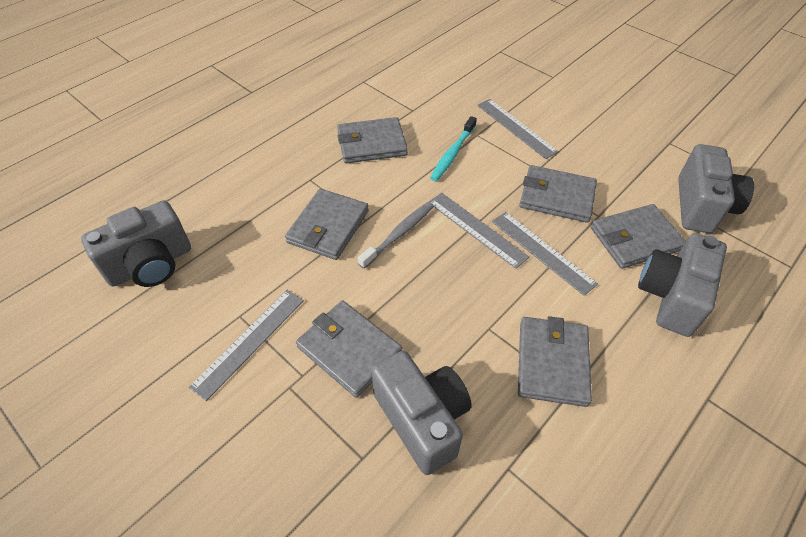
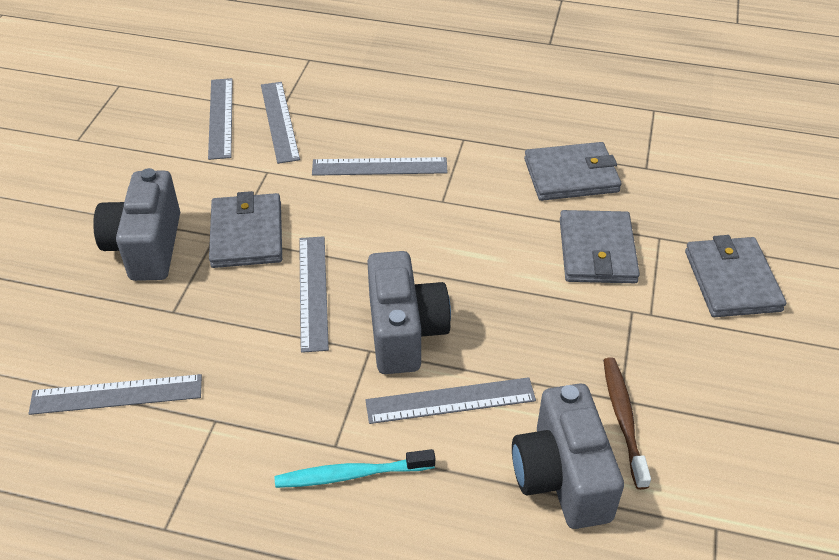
brown toothbrush: 0 -> 1
grey camera: 4 -> 3
grey ruler: 4 -> 6
grey toothbrush: 1 -> 0
grey wallet: 6 -> 4

